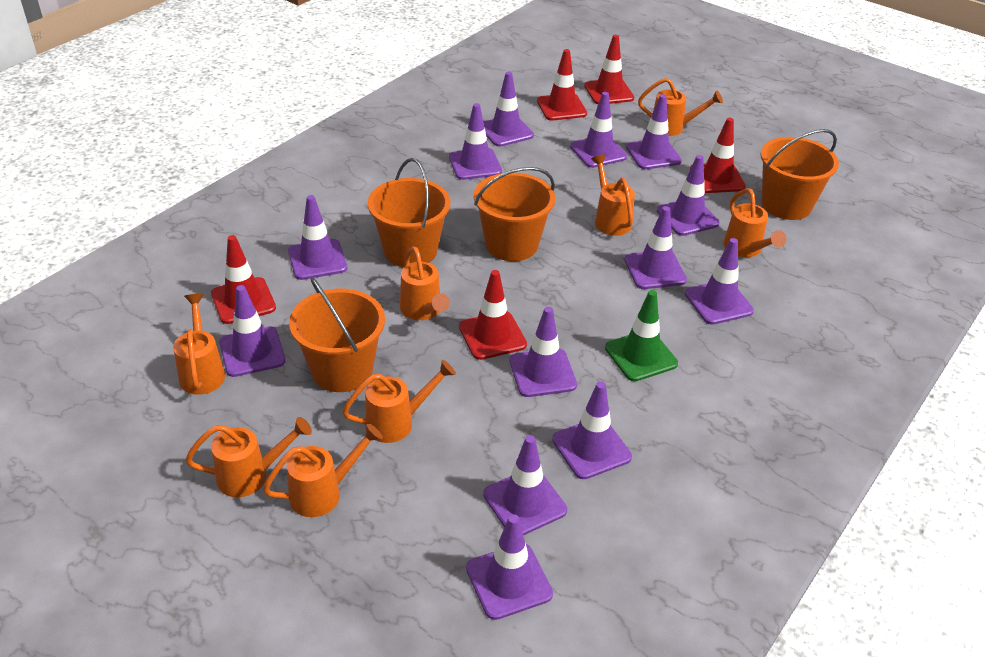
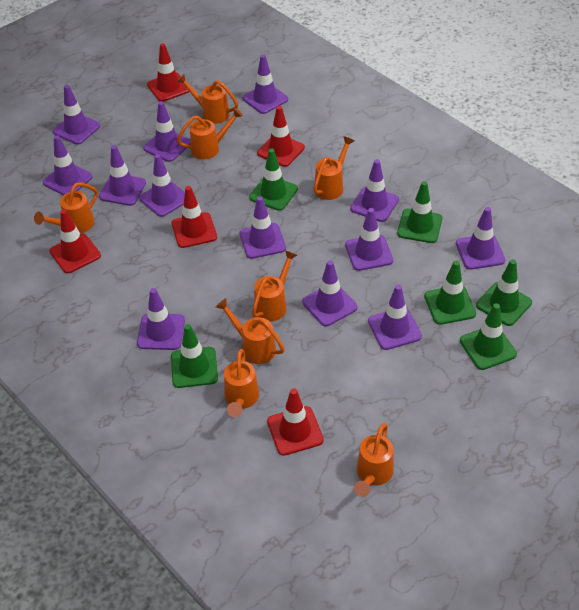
green traffic cone: 1 -> 6
orange bucket: 4 -> 0

